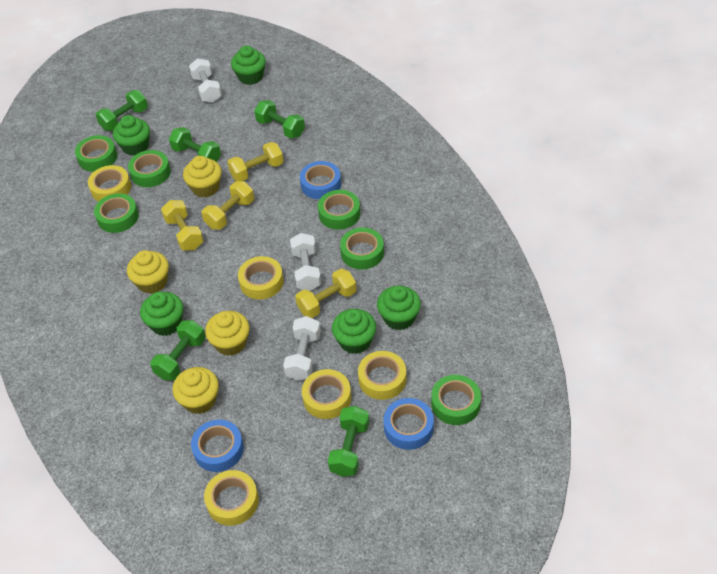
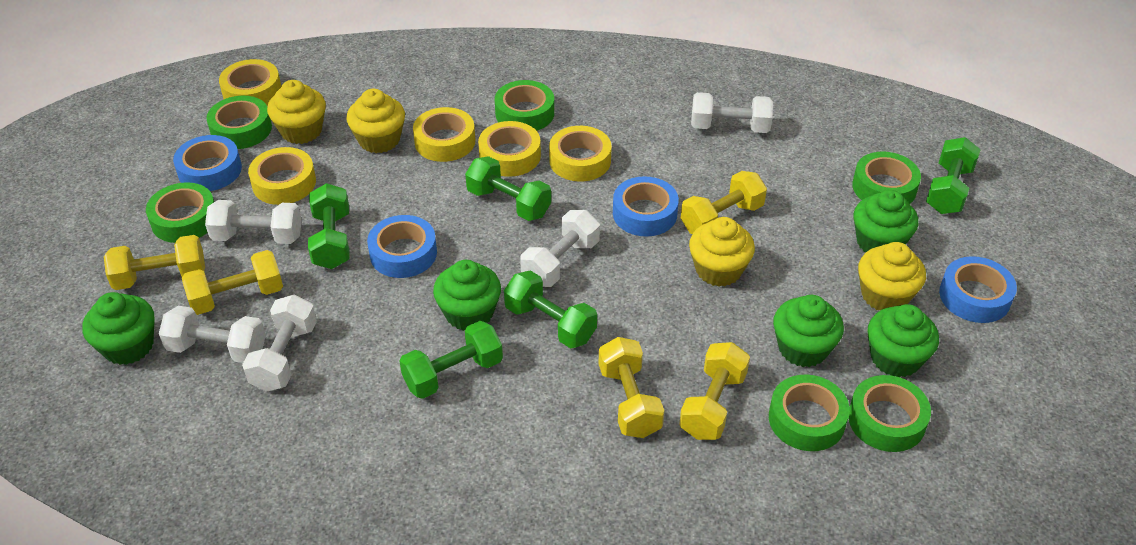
blue tape: 3 -> 4
white dumbbell: 3 -> 5
yellow dumbbell: 4 -> 5

